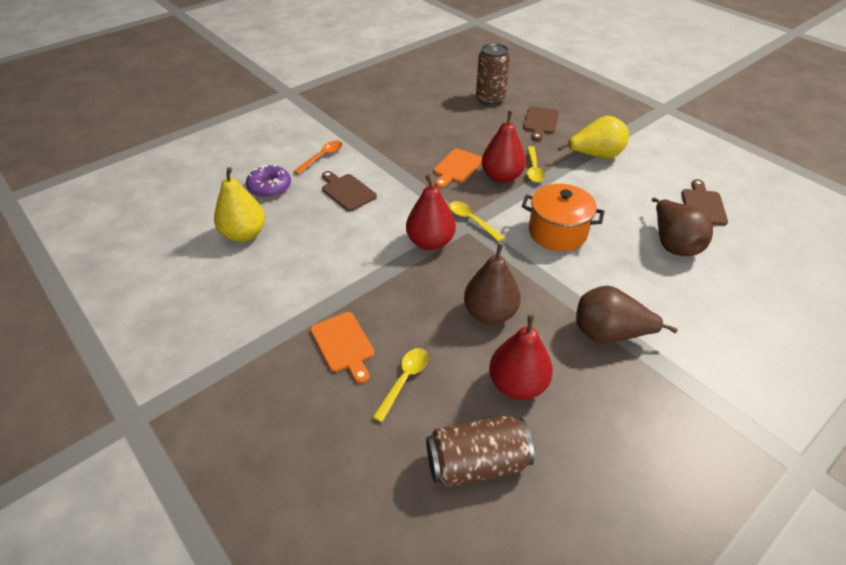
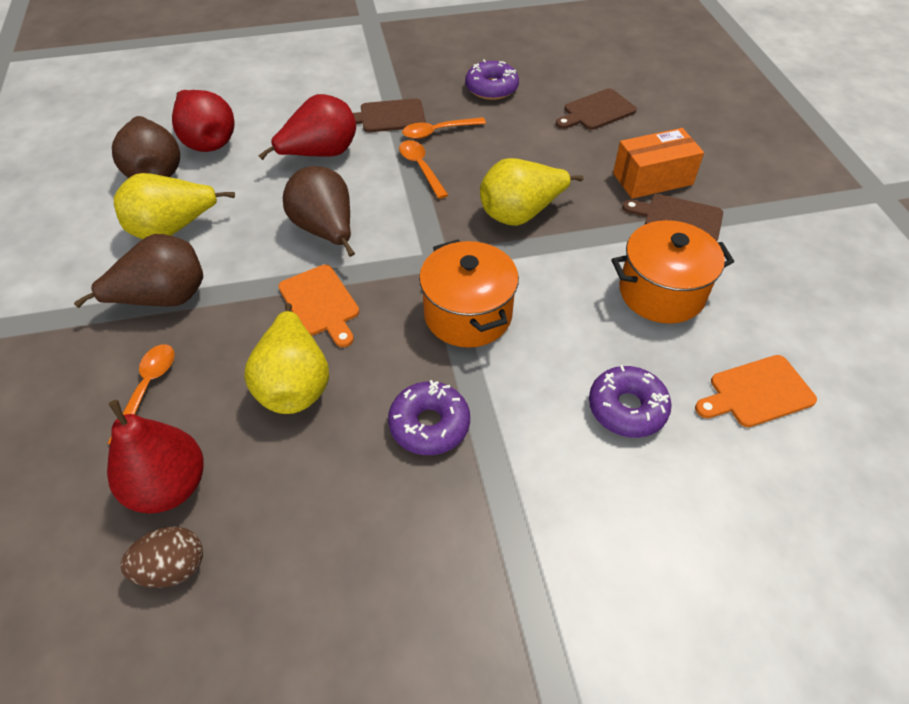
brown can: 2 -> 0
brown egg: 0 -> 1
orange box: 0 -> 1
orange pot: 1 -> 2
orange spoon: 1 -> 3
purple donut: 1 -> 3
yellow pear: 2 -> 3
yellow spoon: 3 -> 0

